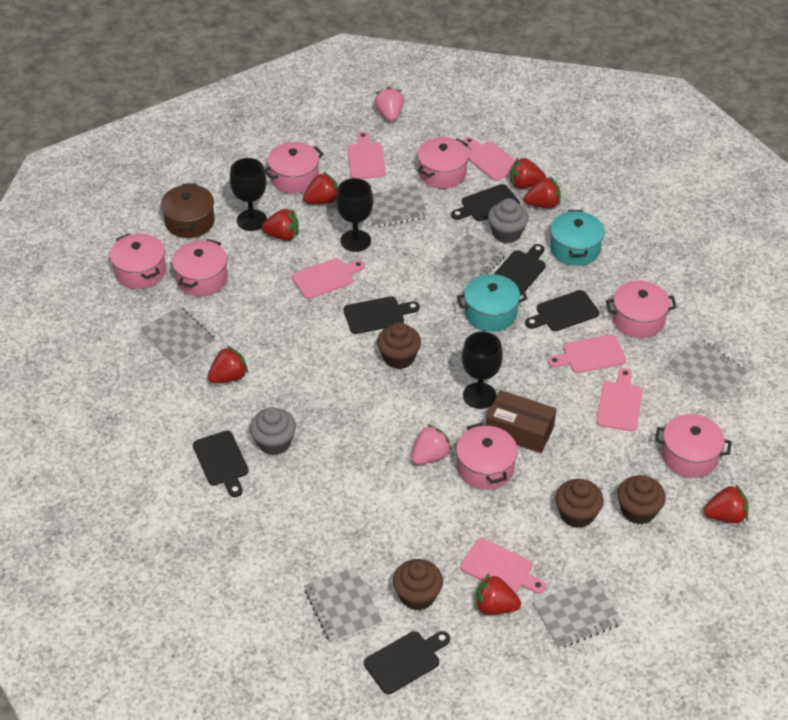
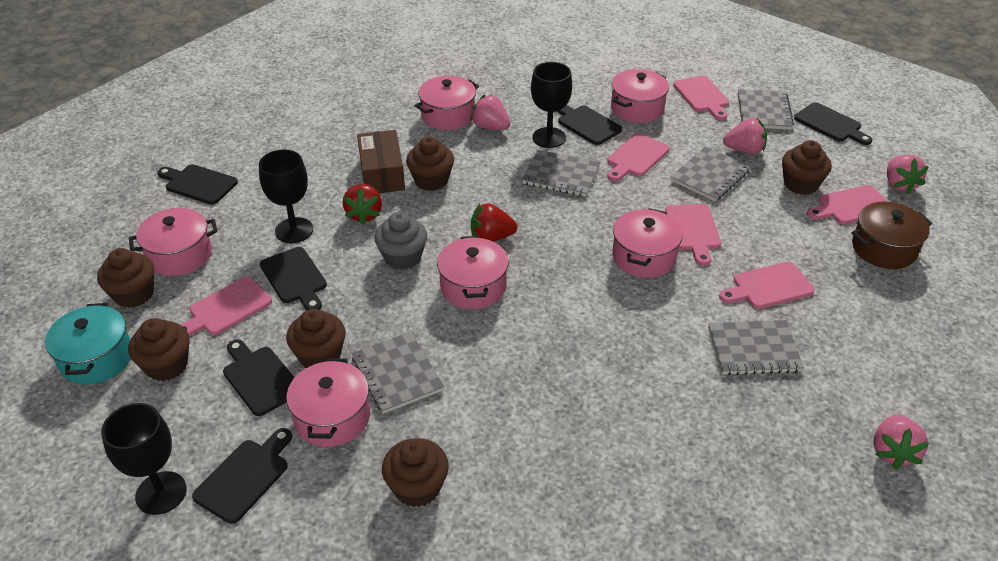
brown cupcake: 4 -> 6
grey cupcake: 2 -> 1
grey notebook: 6 -> 5
pink pot: 7 -> 6
pink strawberry: 2 -> 4
red strawberry: 7 -> 2
turquoise pot: 2 -> 1

